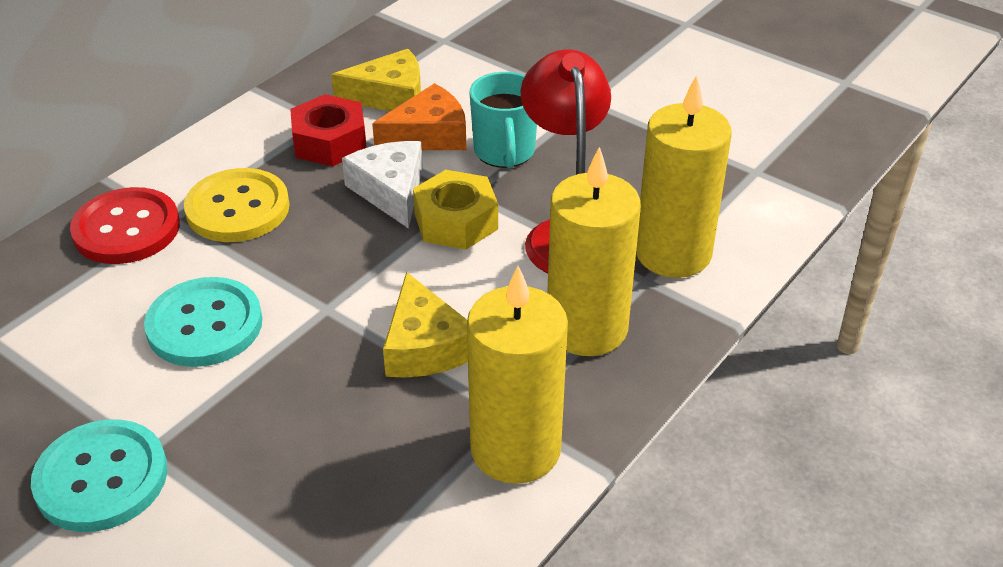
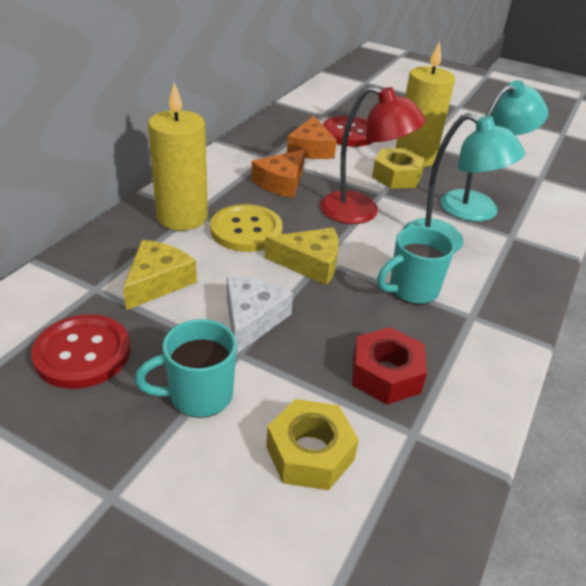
orange cheese: 1 -> 2
red button: 1 -> 2
turquoise button: 2 -> 0
turquoise lamp: 0 -> 2
turquoise mug: 1 -> 2
yellow candle: 3 -> 2
yellow nut: 1 -> 2

